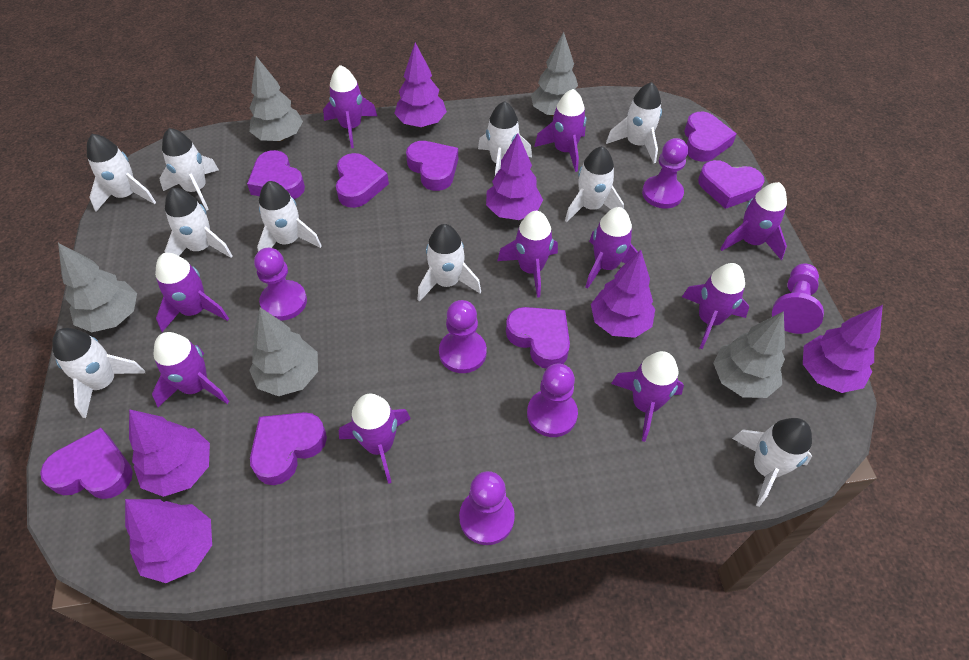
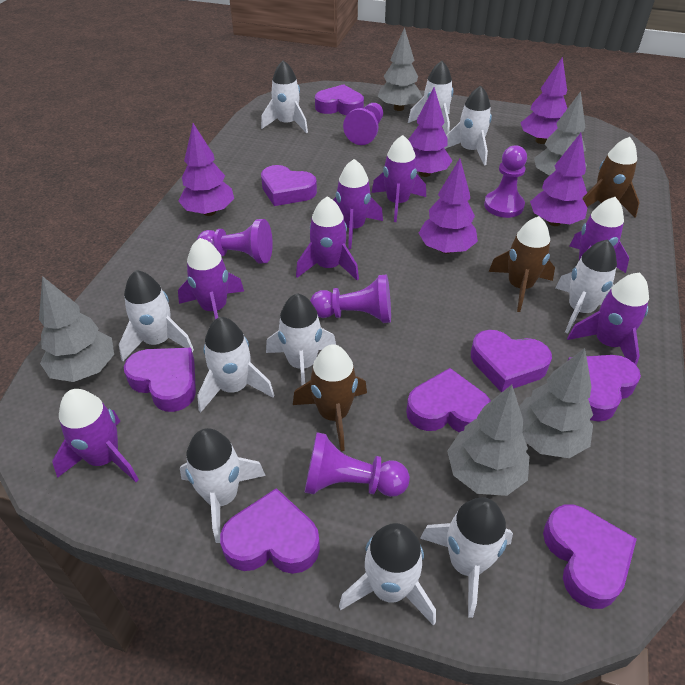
brown rocket: 0 -> 3
purple pawn: 6 -> 5
purple rocket: 10 -> 7
purple tree: 6 -> 5

